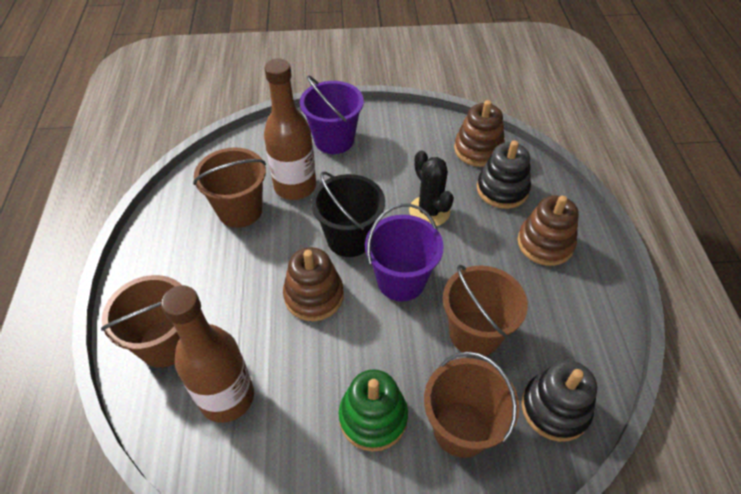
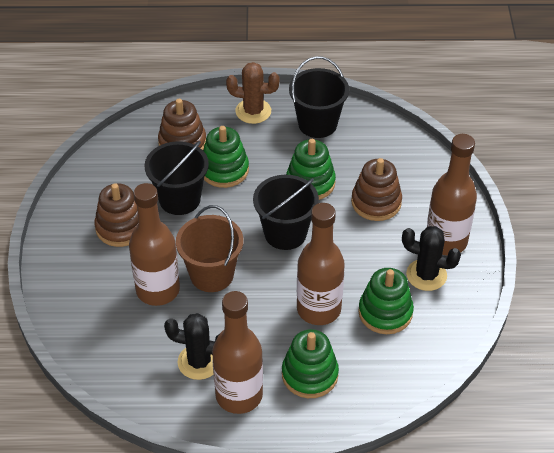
black bucket: 1 -> 3
black cactus: 1 -> 2
black stacking toy: 2 -> 0
brown bottle: 2 -> 4
brown bucket: 4 -> 1
brown cactus: 0 -> 1
green stacking toy: 1 -> 4
purple bucket: 2 -> 0

